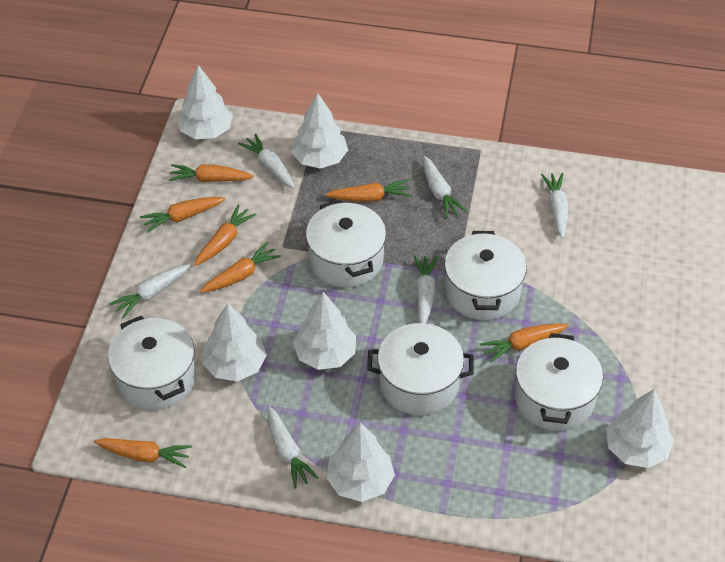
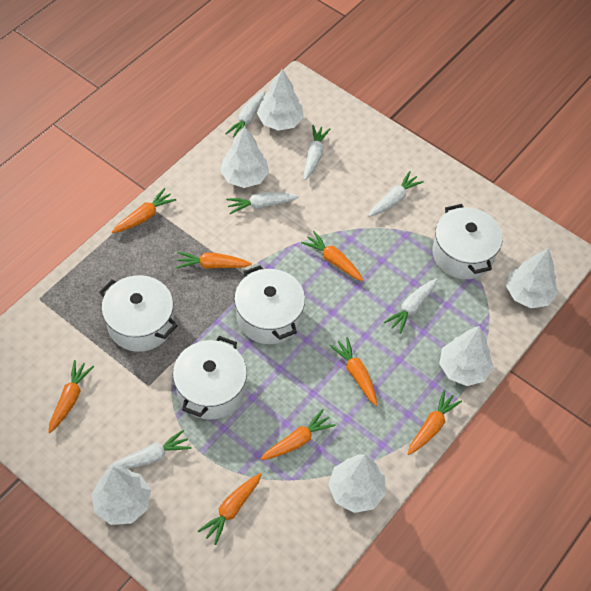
orange carrot: 7 -> 8
white pot: 5 -> 4

